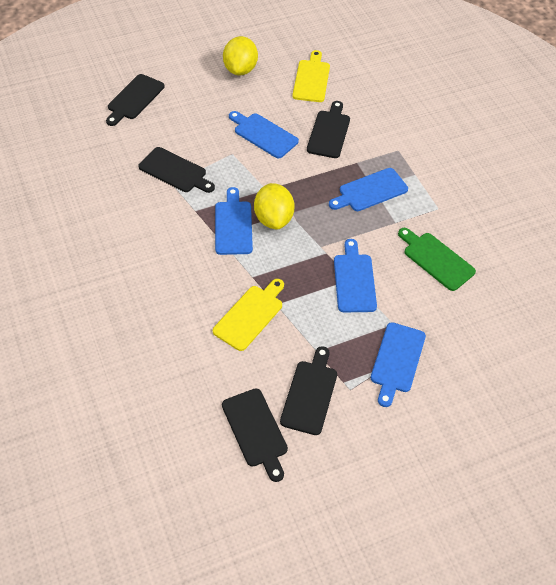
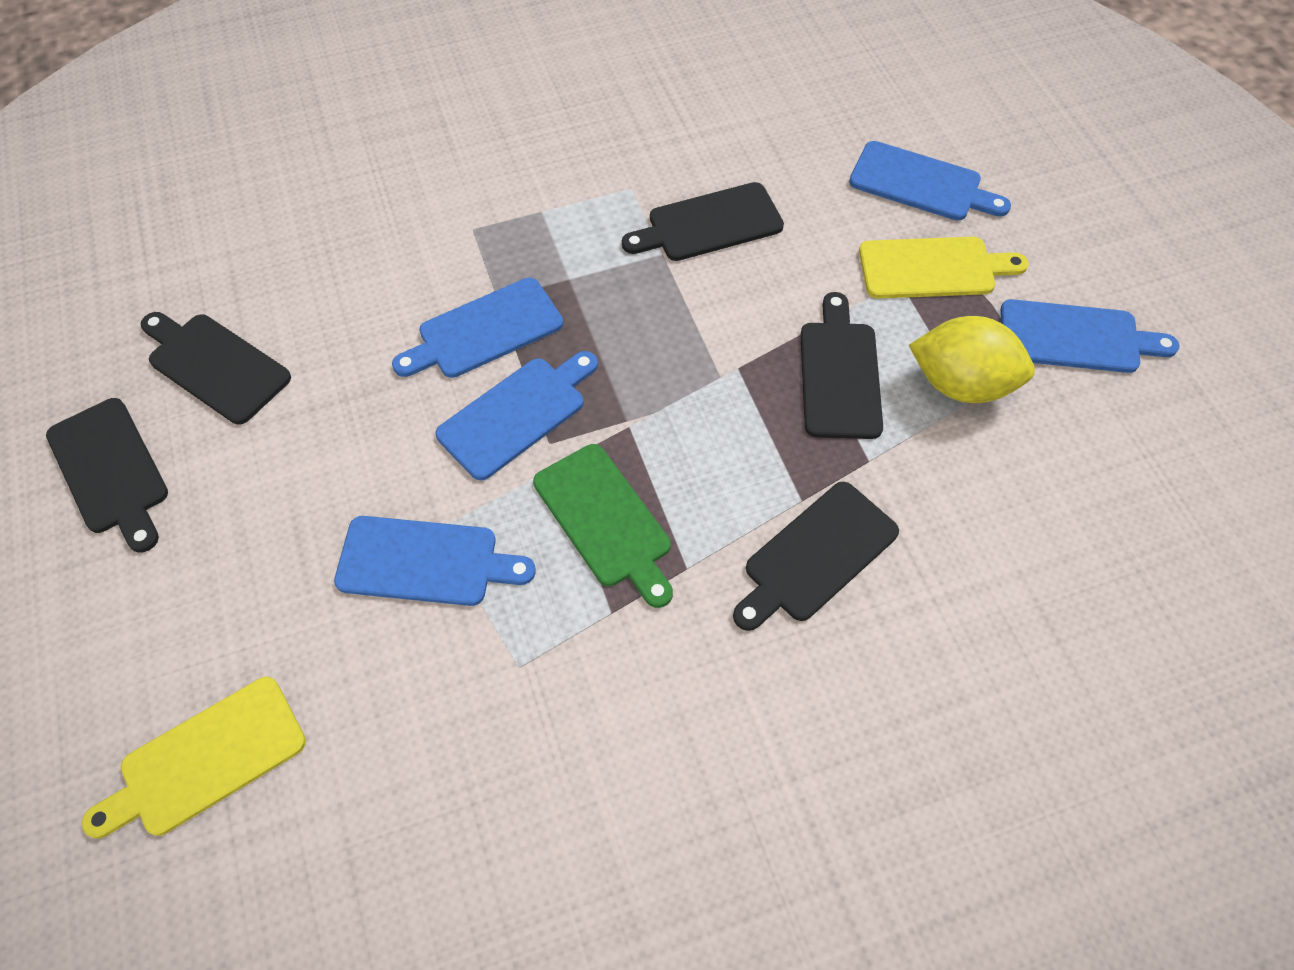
yellow lemon: 2 -> 1

